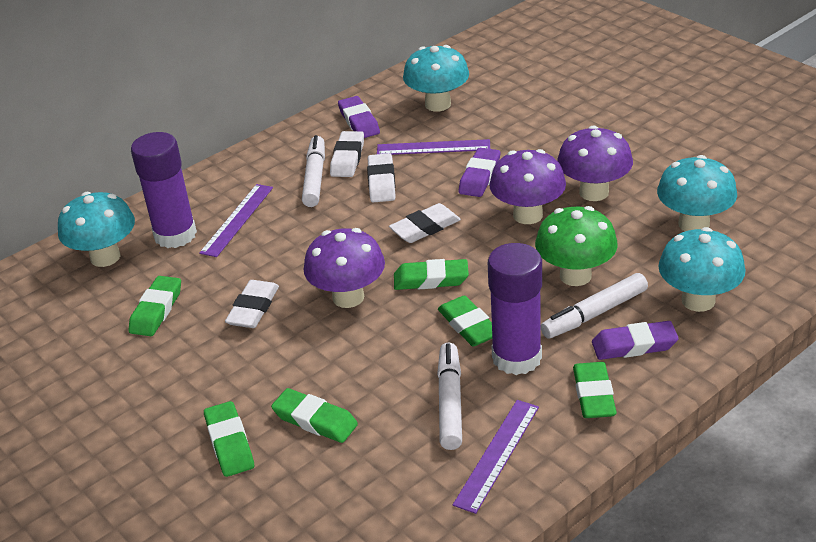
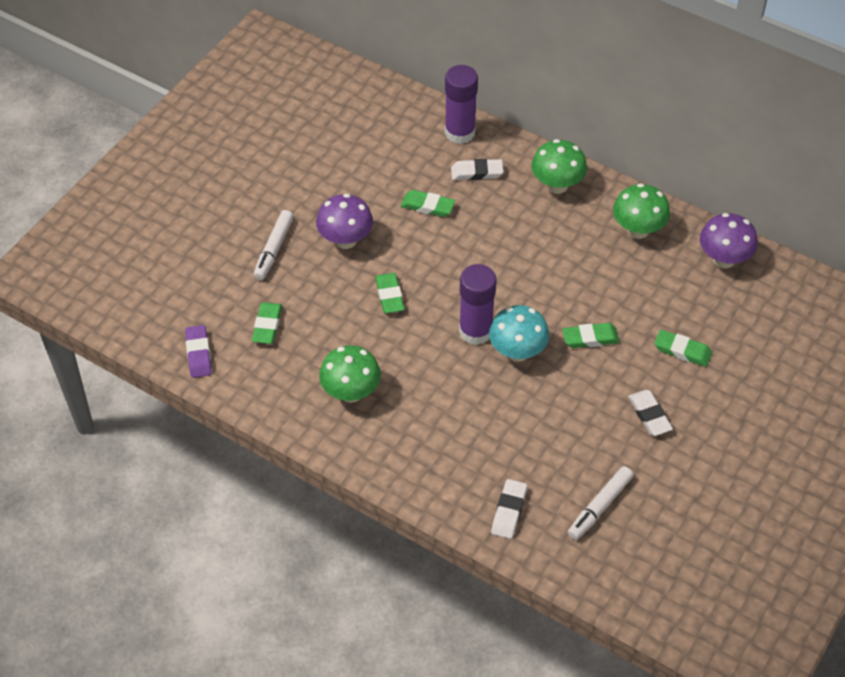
green eraser: 6 -> 5
green mushroom: 1 -> 3
purple eraser: 3 -> 1
purple mushroom: 3 -> 2
purple ruler: 3 -> 0
turquoise mushroom: 4 -> 1
white eraser: 4 -> 3
white marker: 3 -> 2

